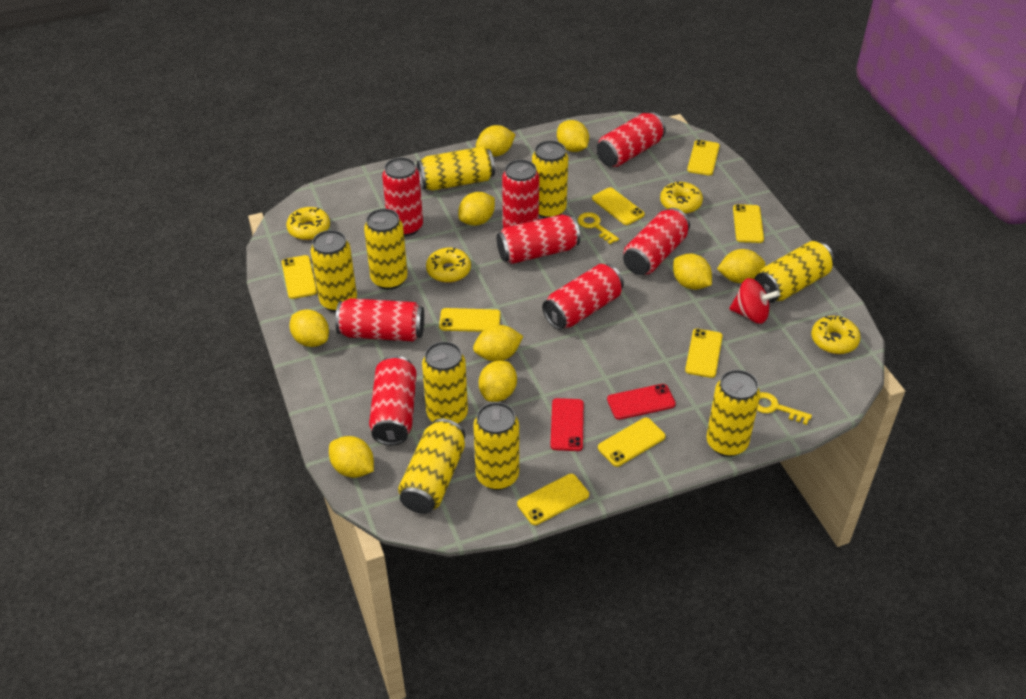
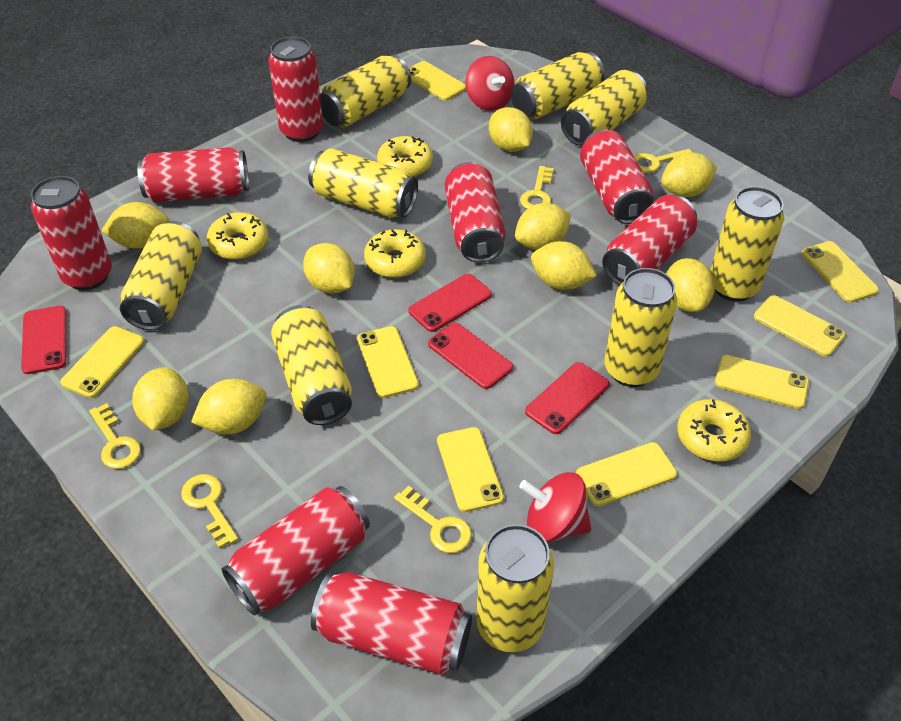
red phone: 2 -> 4
red spinning top: 1 -> 2
yellow key: 2 -> 5

